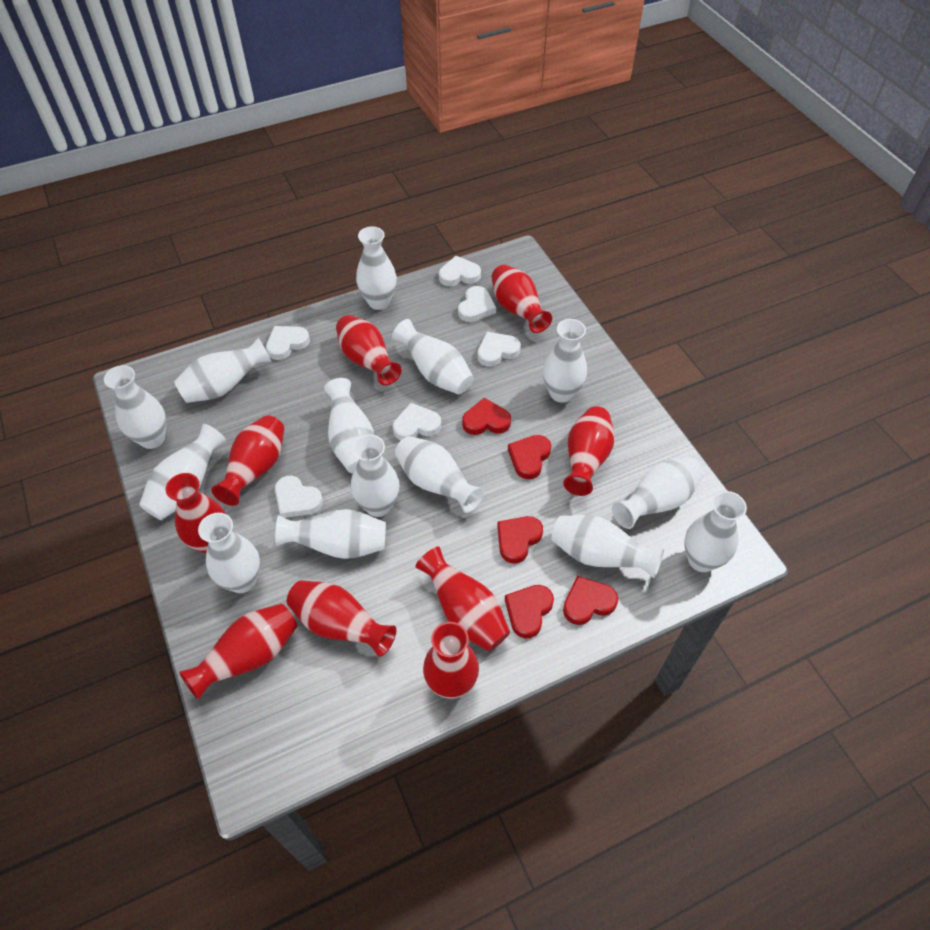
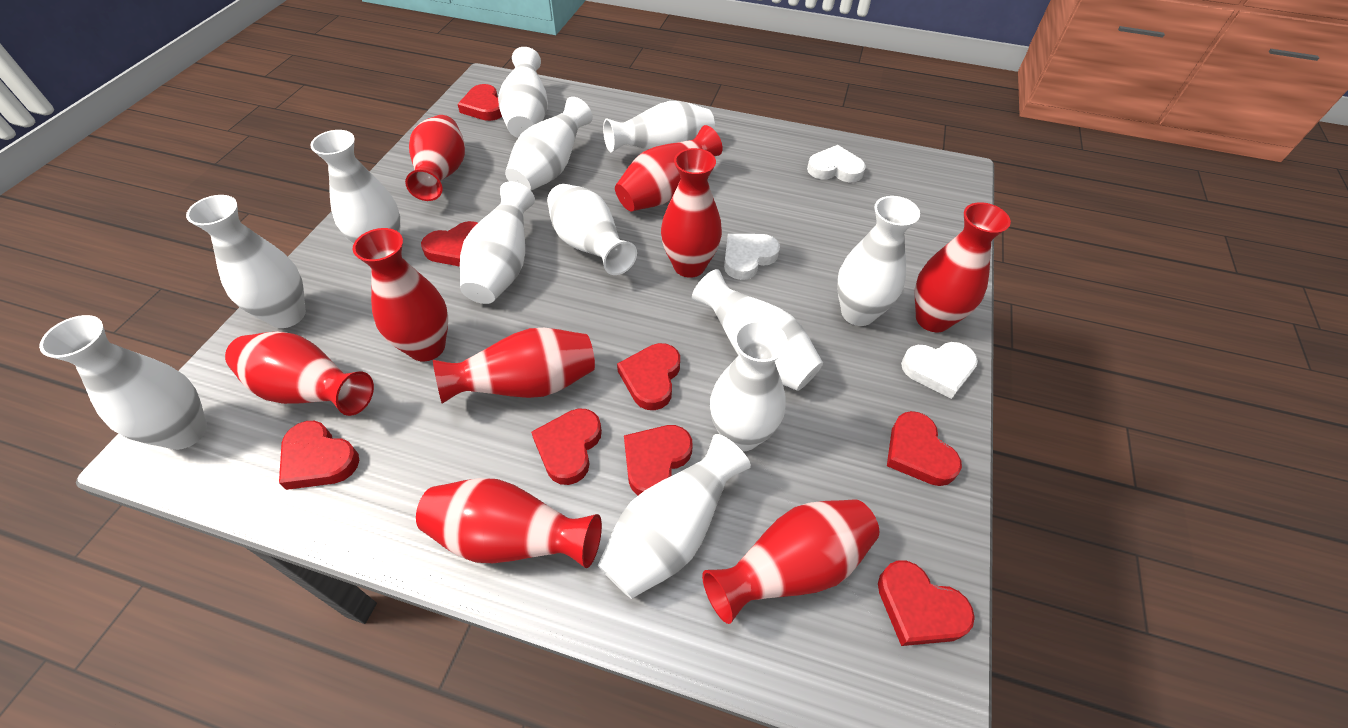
red heart: 5 -> 8
white heart: 6 -> 3
white vase: 14 -> 12

